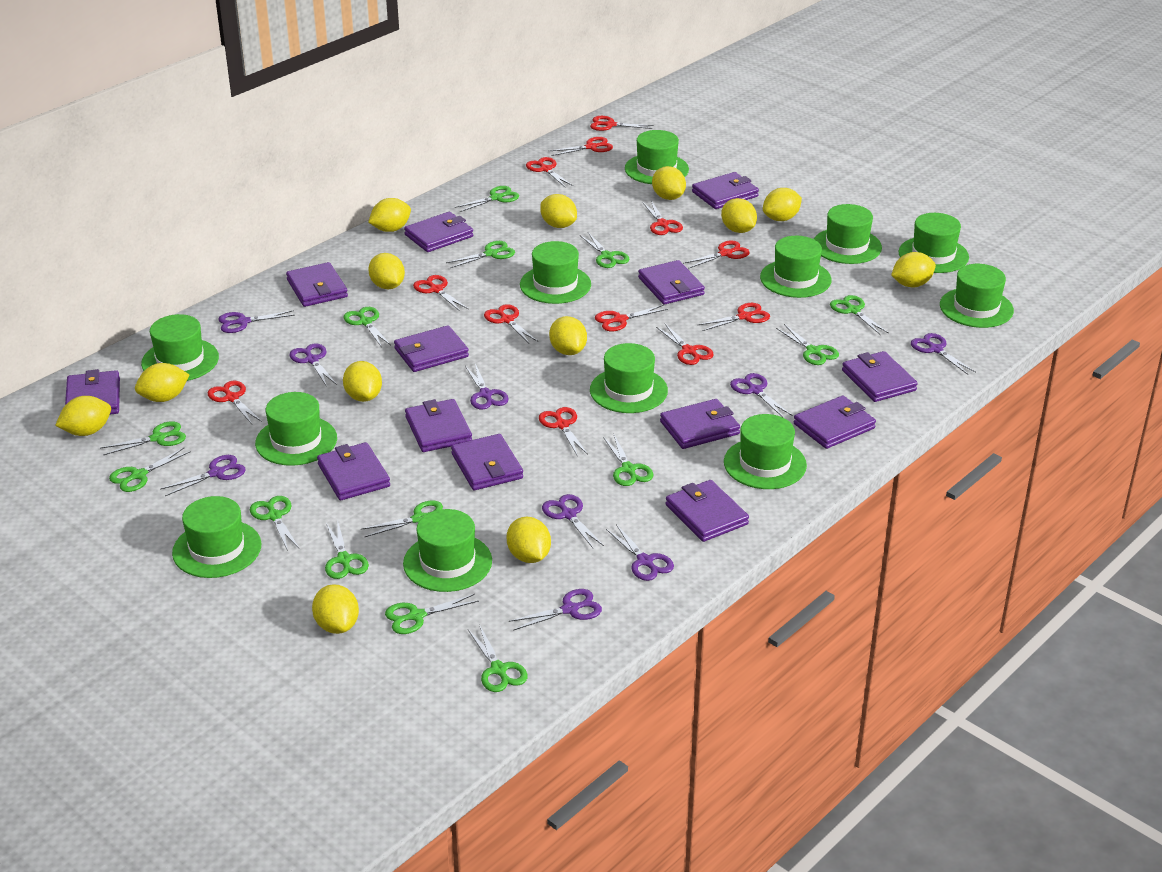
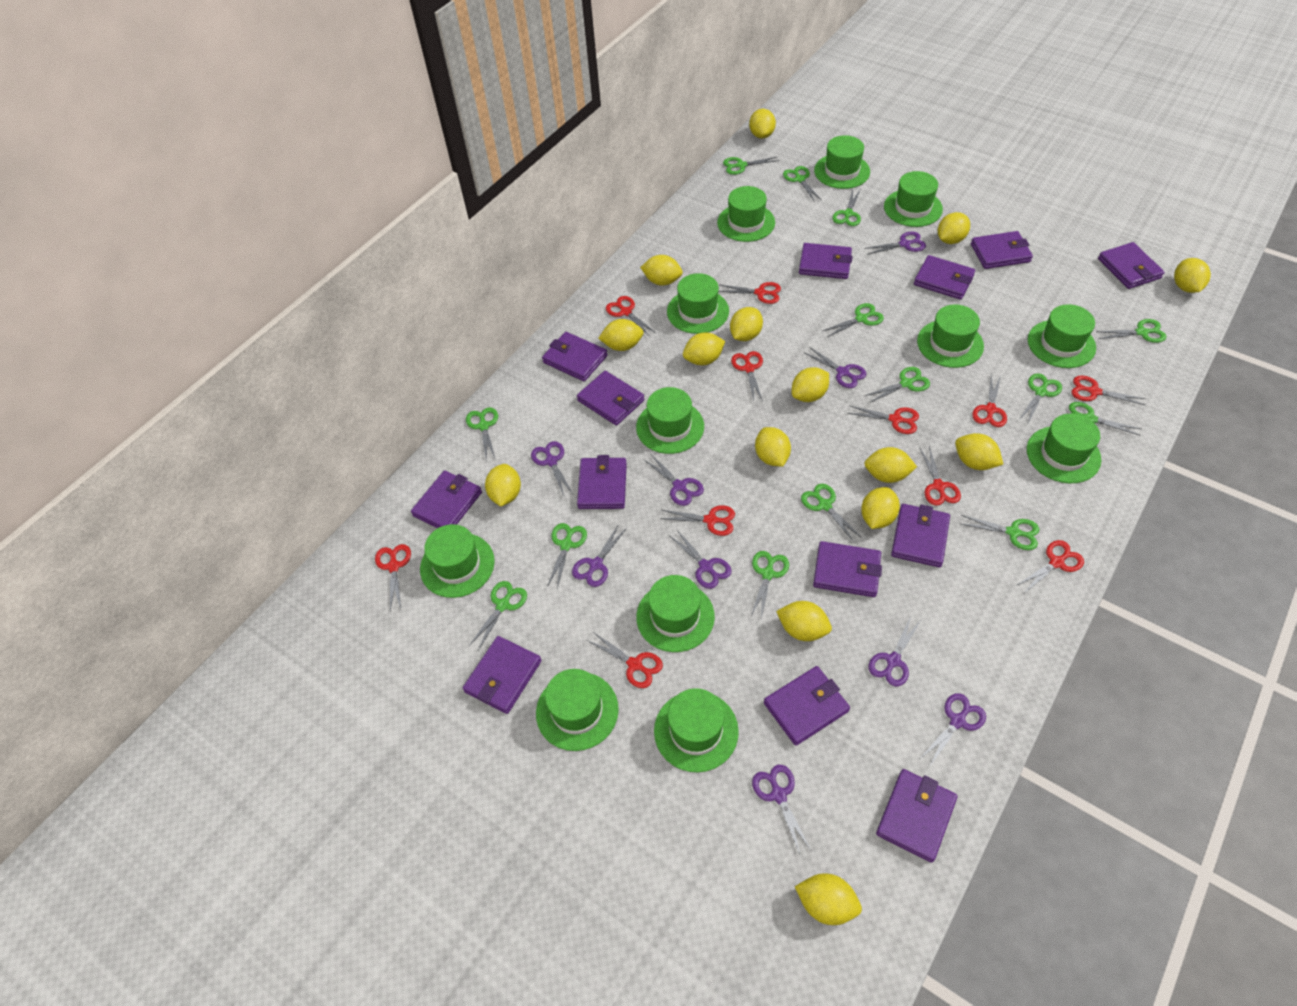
red scissors: 12 -> 11
yellow lemon: 13 -> 15

